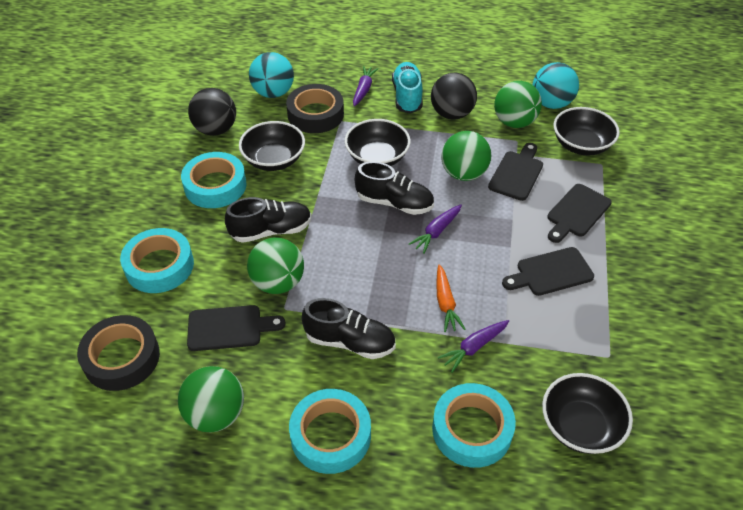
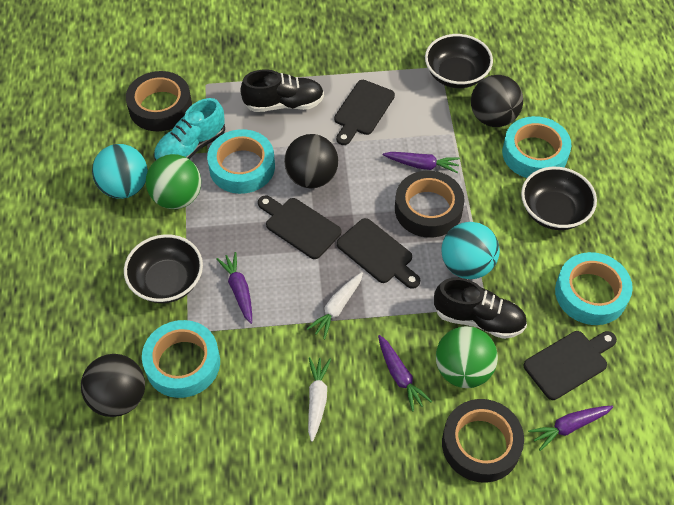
black ball: 2 -> 3
black bowl: 4 -> 3
black shoe: 3 -> 2
black tape: 2 -> 3
green ball: 4 -> 2
orange carrot: 1 -> 0
purple carrot: 3 -> 4
white carrot: 0 -> 2

